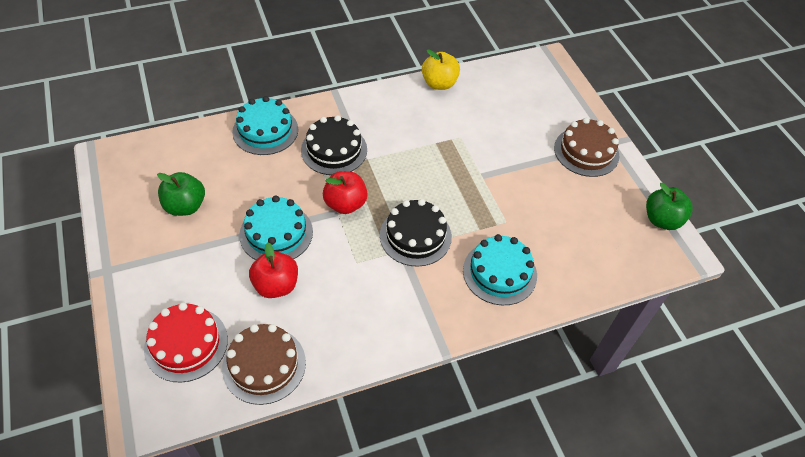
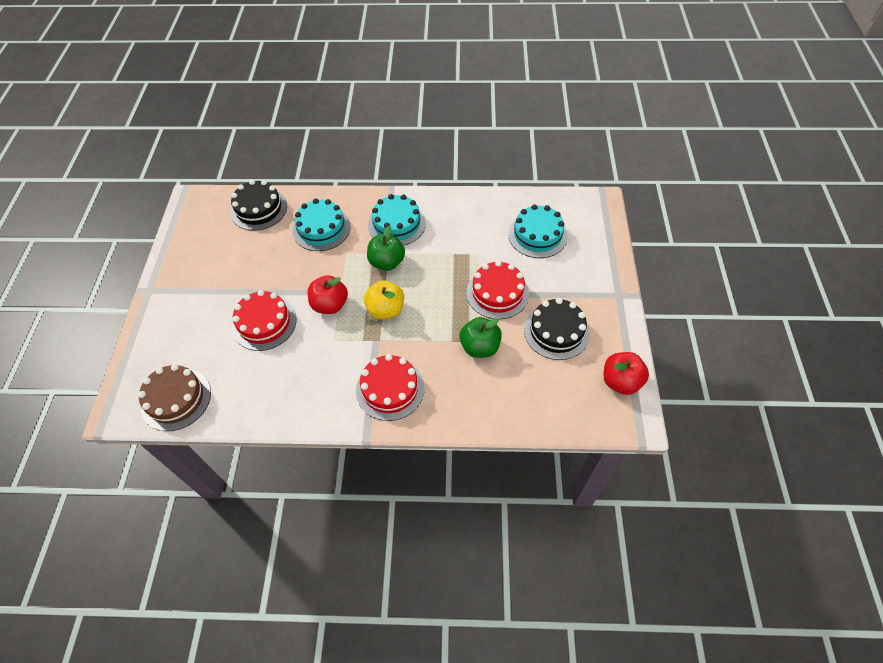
brown cake: 2 -> 1
red cake: 1 -> 3

